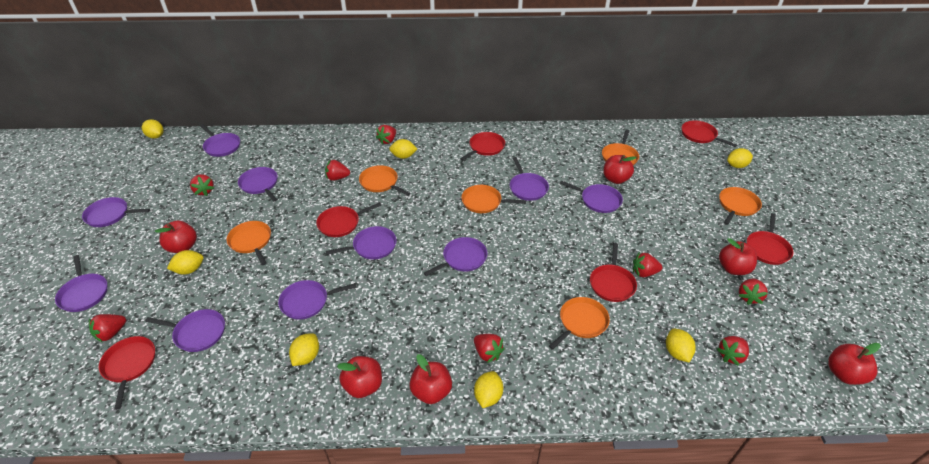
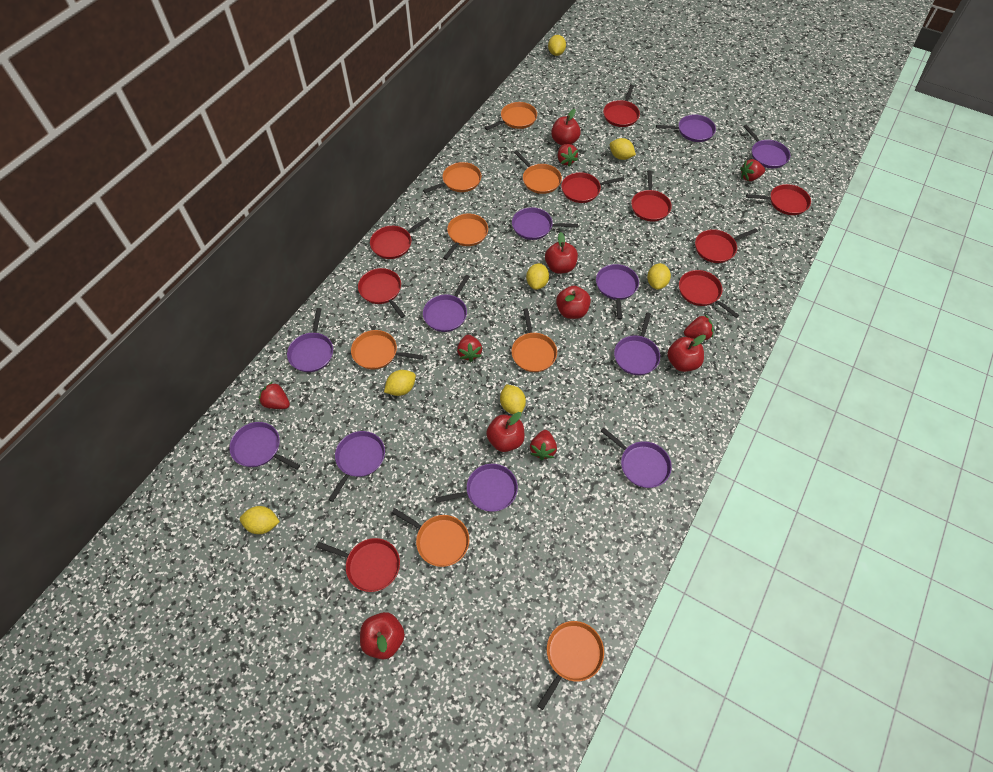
orange pan: 6 -> 8
purple pan: 10 -> 11
red pan: 6 -> 9
red strawberry: 8 -> 6

